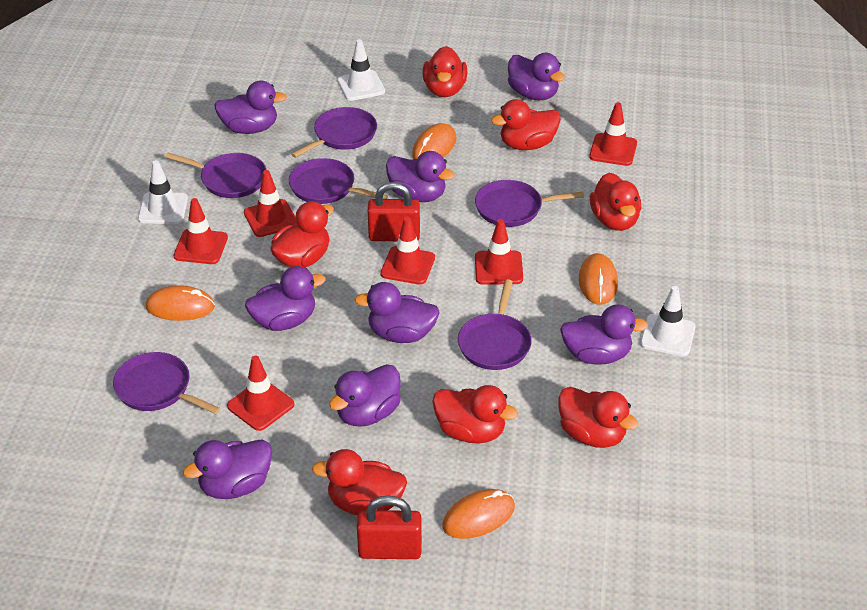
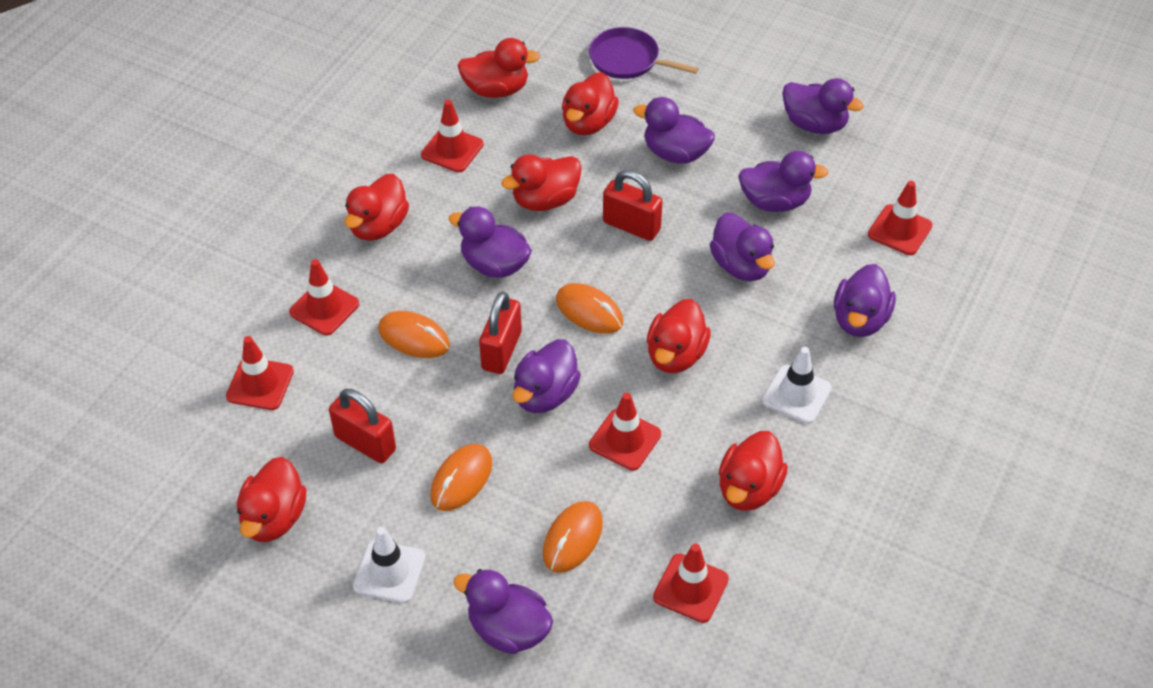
purple pan: 6 -> 1
red padlock: 2 -> 3
white traffic cone: 3 -> 2

